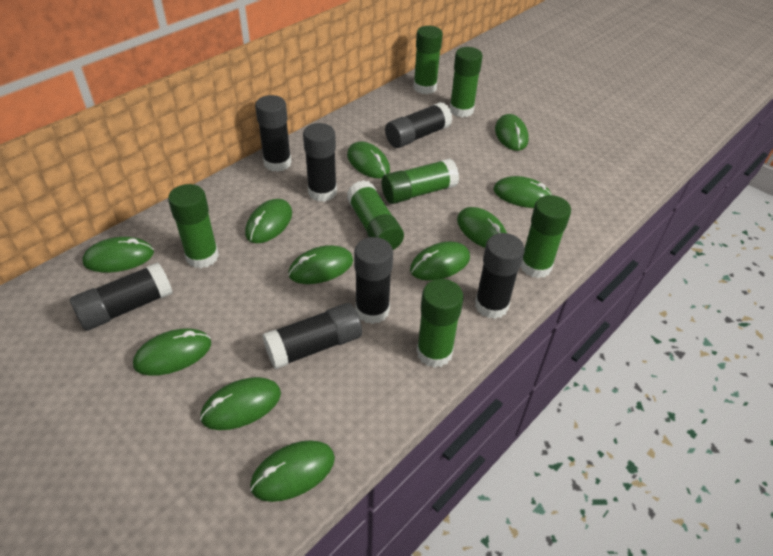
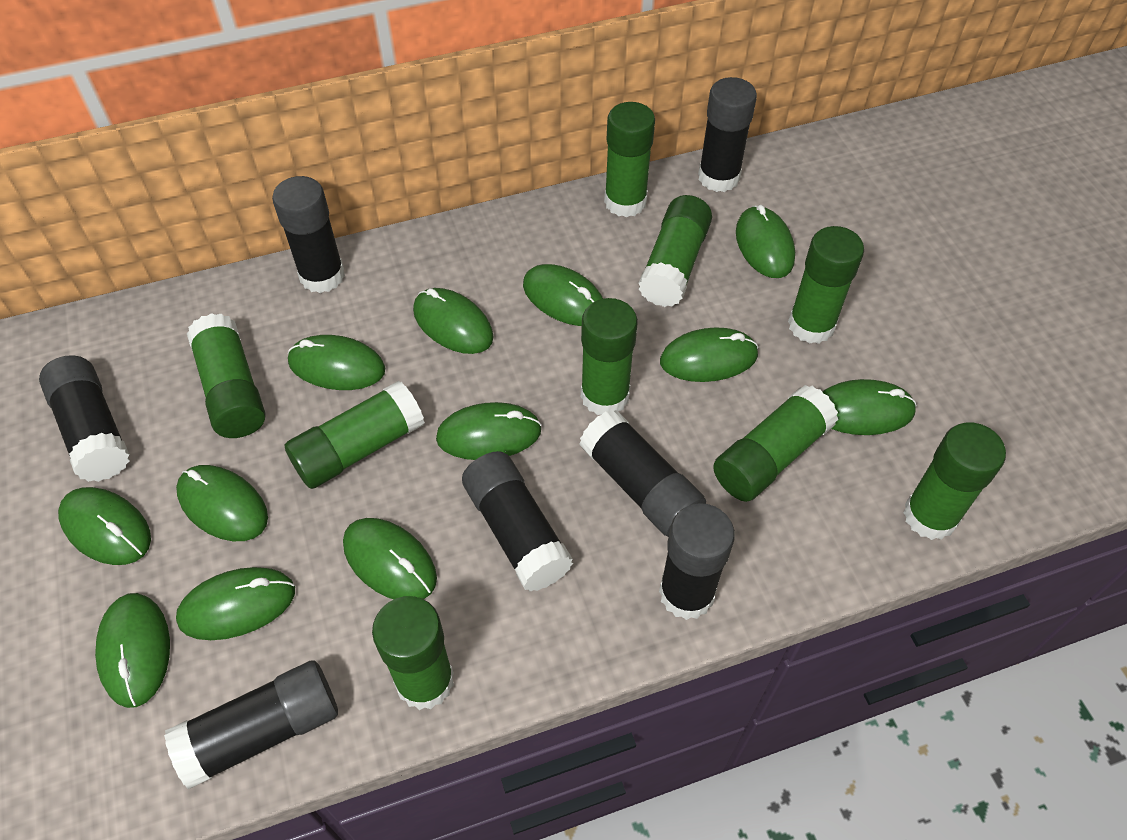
green glue stick: 7 -> 9
green mouse: 11 -> 12

